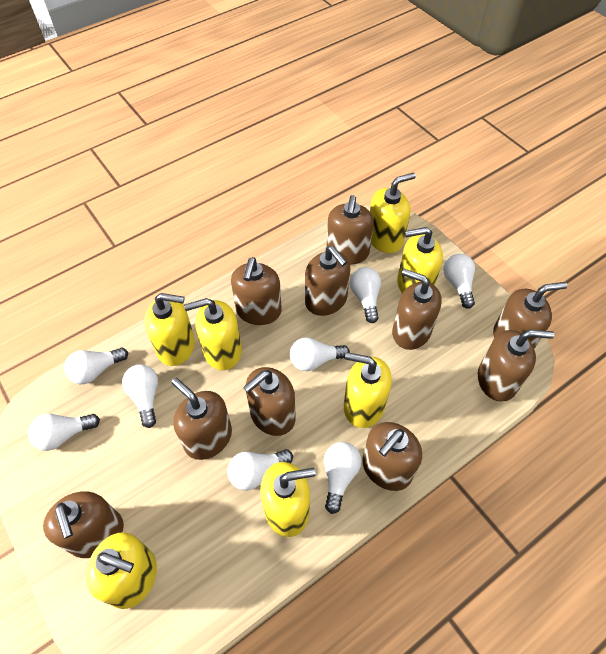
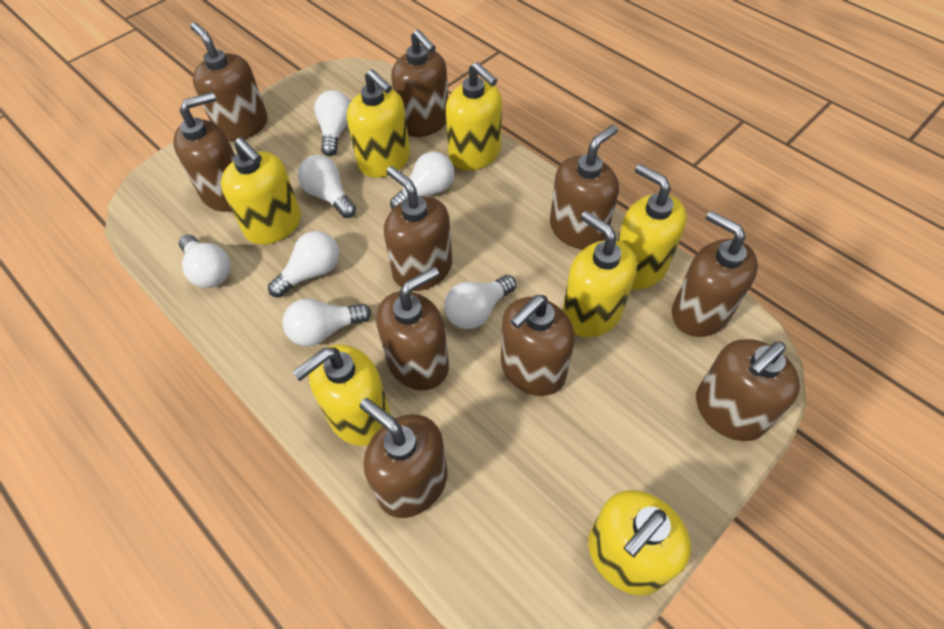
white light bulb: 8 -> 7

